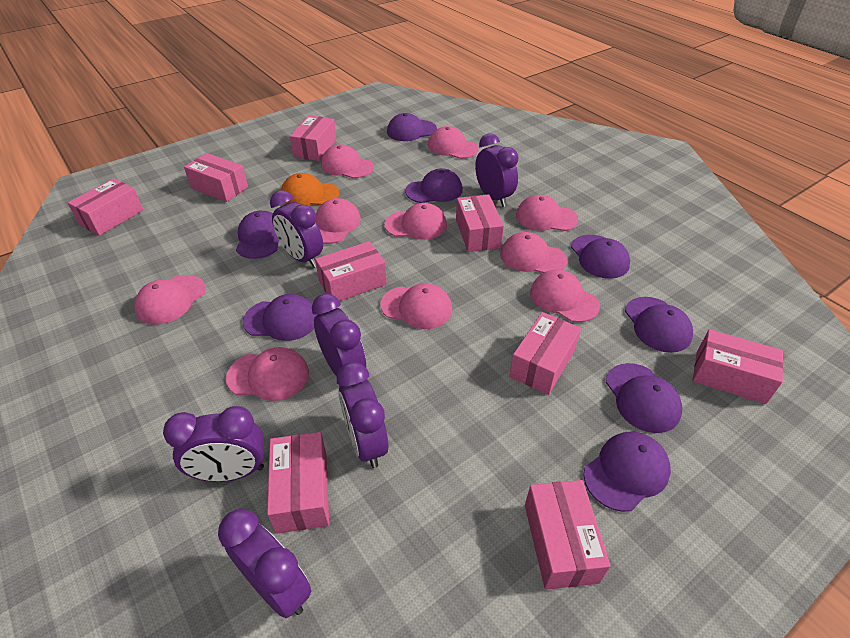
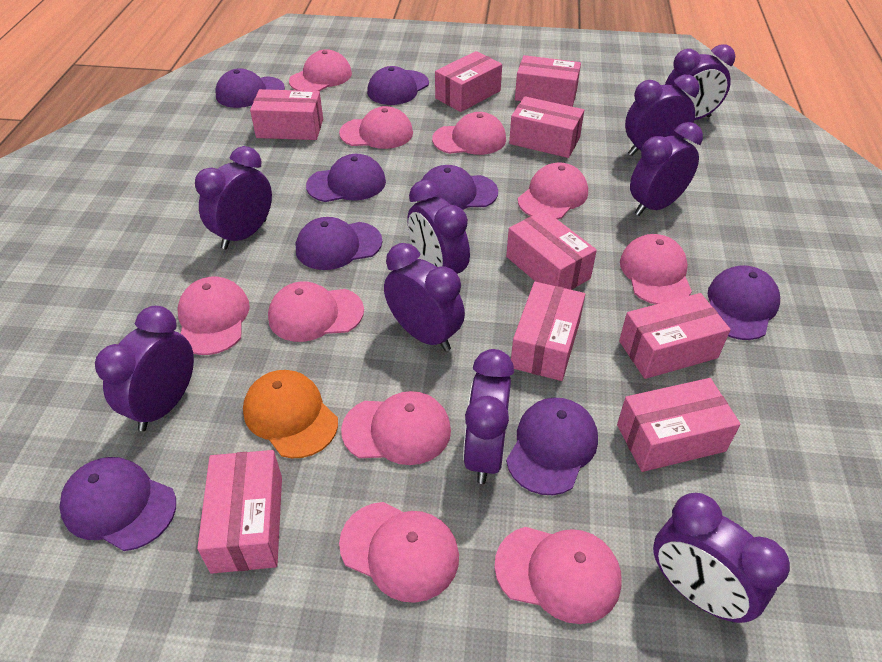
purple clock: 6 -> 9

